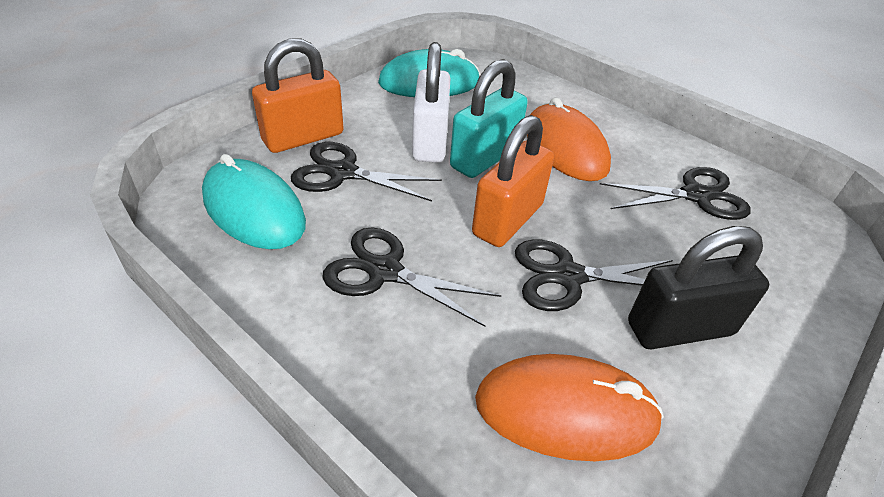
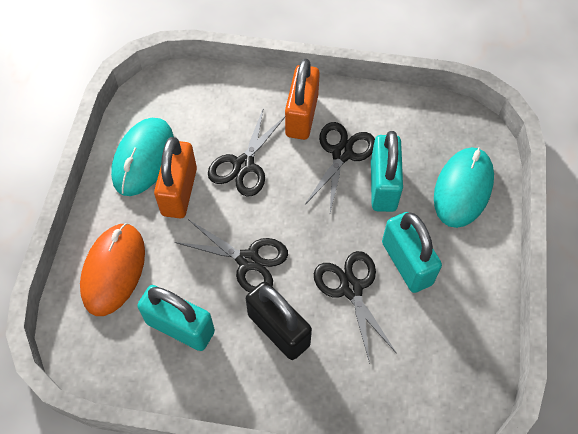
orange mouse: 2 -> 1
turquoise padlock: 1 -> 3
white padlock: 1 -> 0

